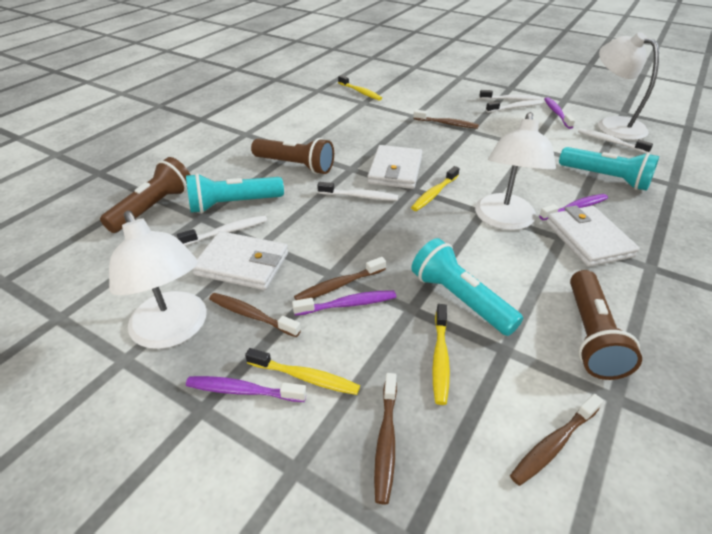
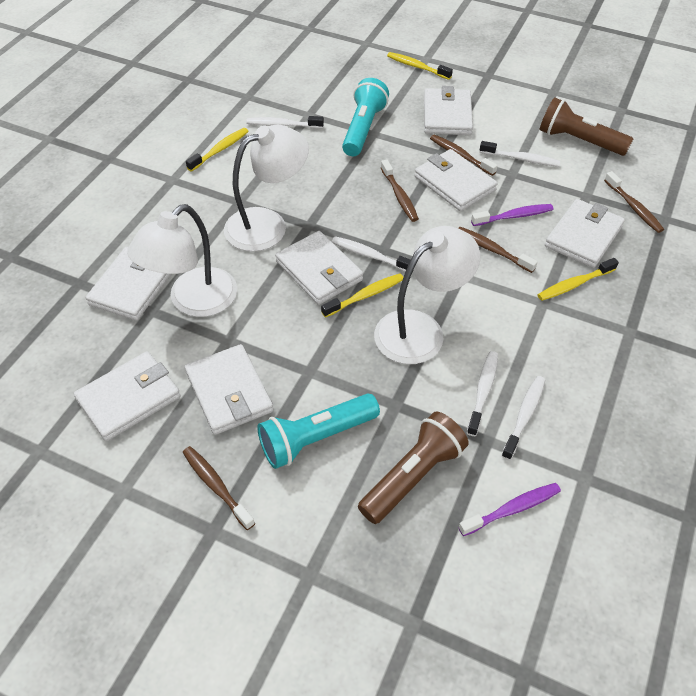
brown flashlight: 3 -> 2
purple toothbrush: 4 -> 2
turquoise flashlight: 3 -> 2
white wallet: 3 -> 7

